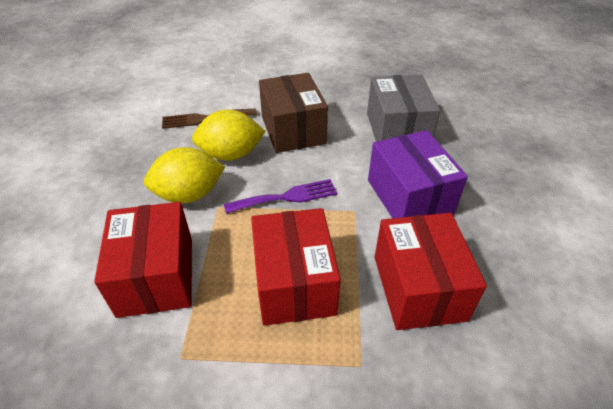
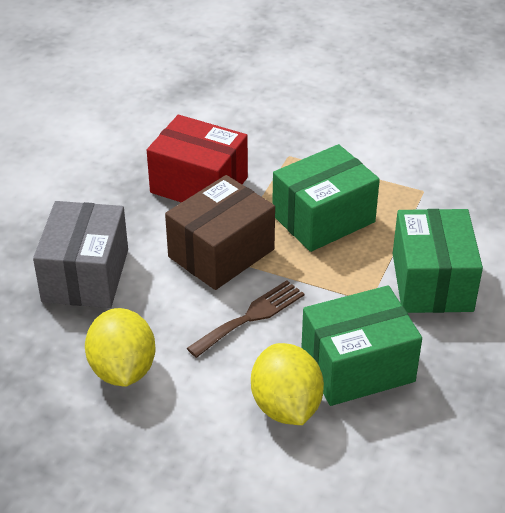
green box: 0 -> 3
purple box: 1 -> 0
purple fork: 1 -> 0
red box: 3 -> 1

